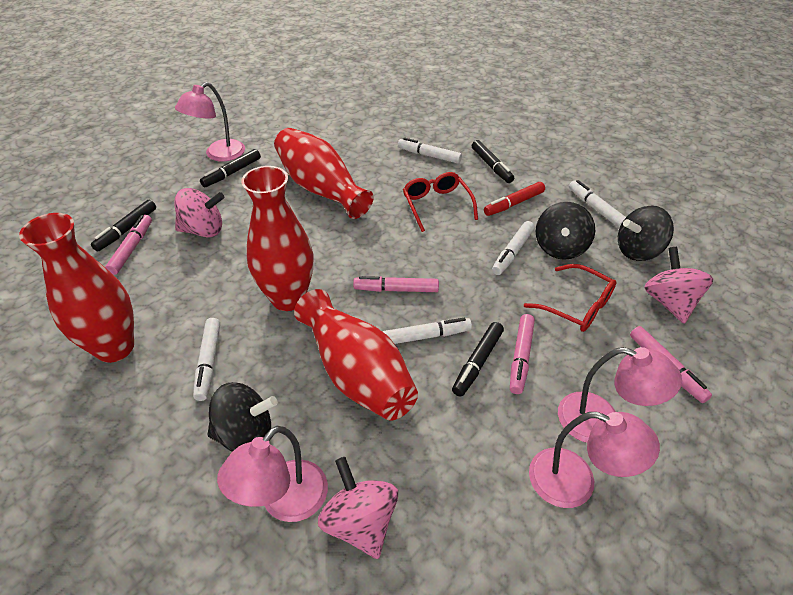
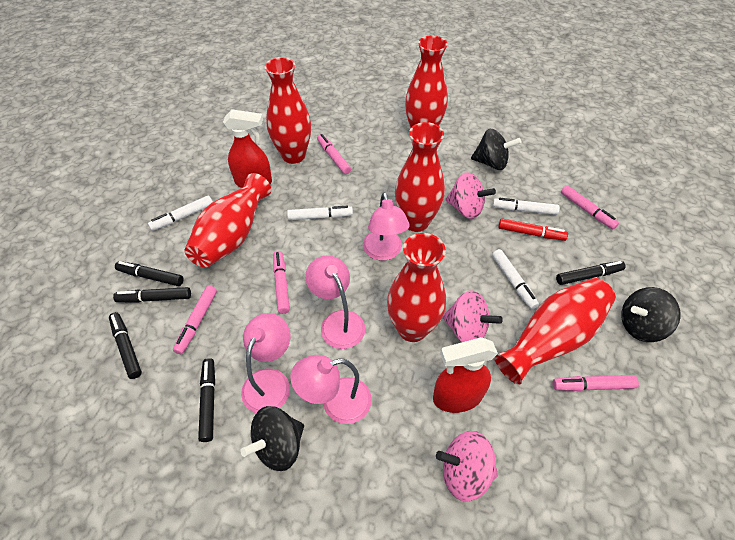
black marker: 4 -> 5
pink marker: 4 -> 5
red glasses: 2 -> 0
red spray bottle: 0 -> 2
red vase: 4 -> 6
white marker: 5 -> 4

